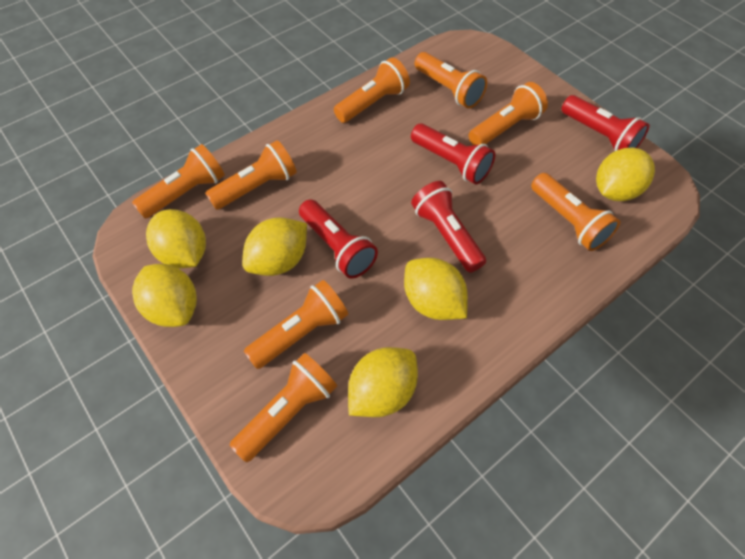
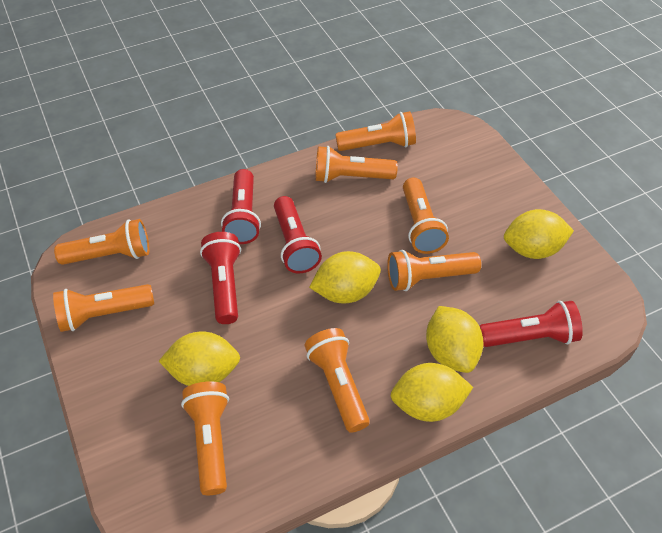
yellow lemon: 6 -> 5

